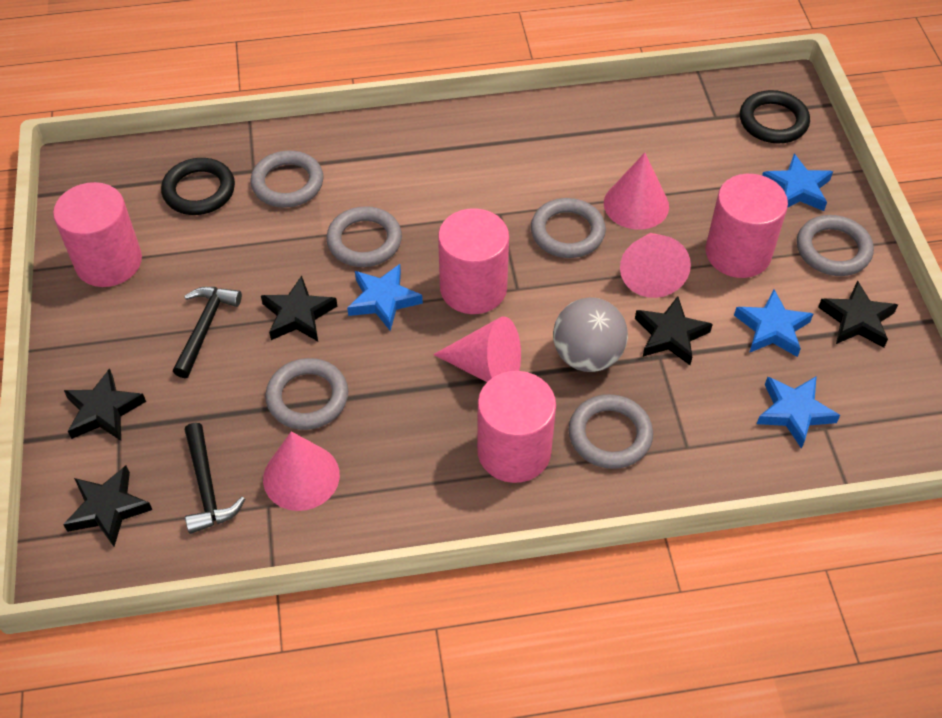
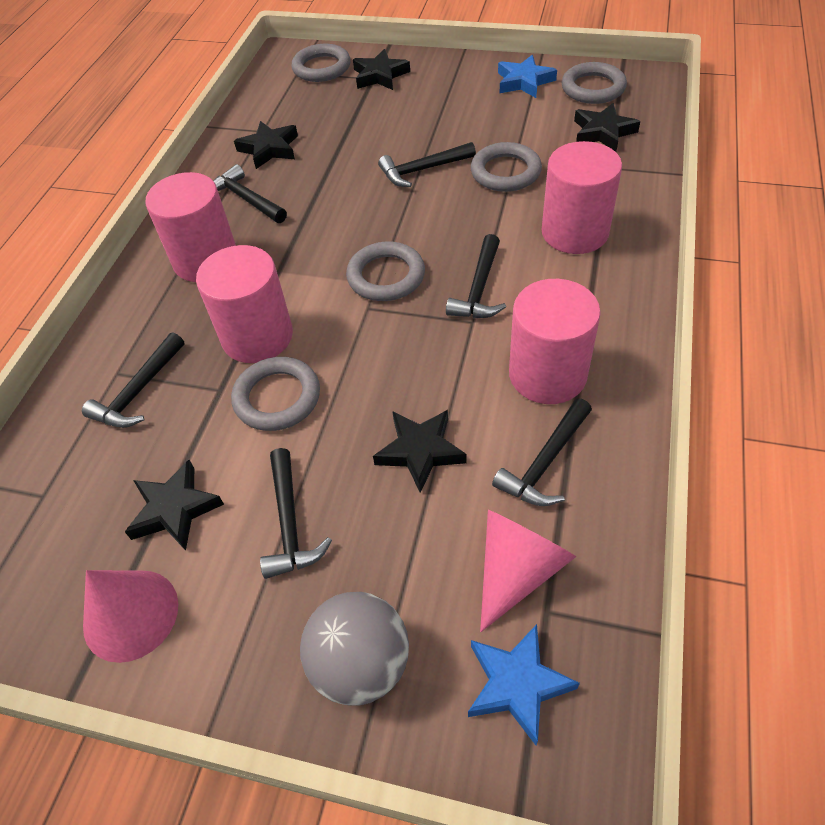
black hammer: 2 -> 6
black ring: 2 -> 0
blue star: 4 -> 2
grey ring: 6 -> 5
pink cone: 4 -> 2

